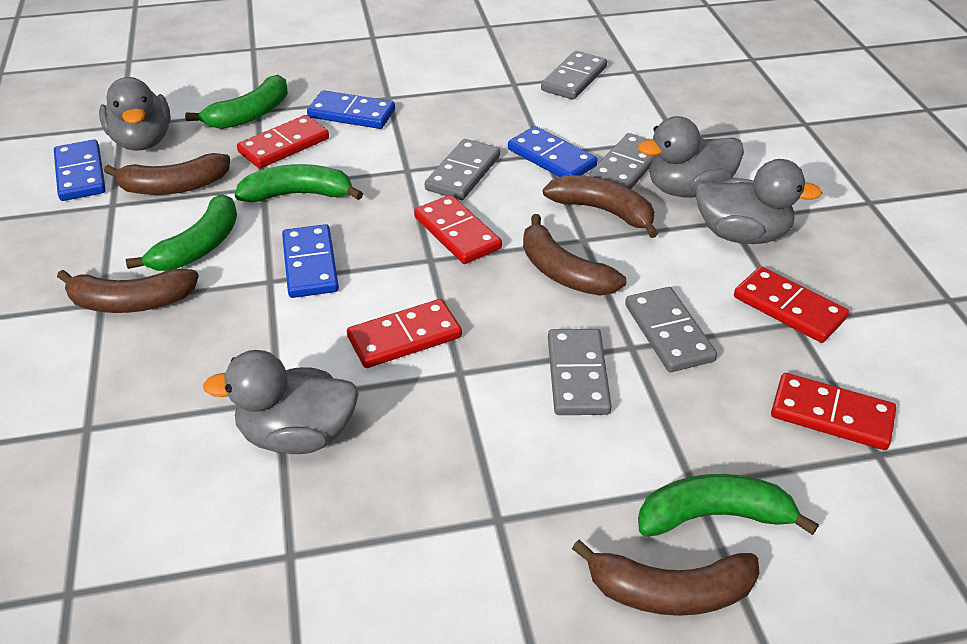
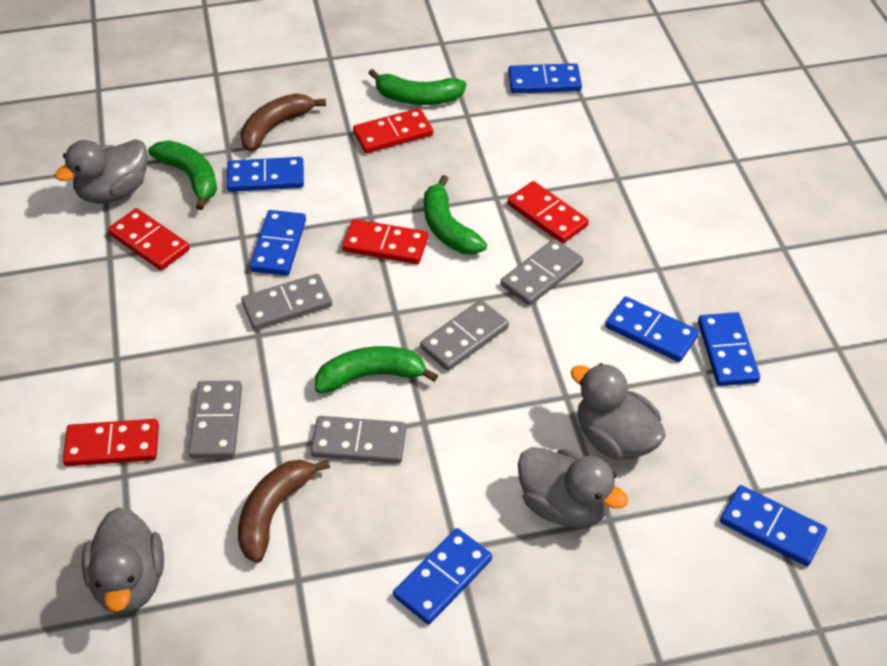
blue domino: 4 -> 7
brown banana: 5 -> 2

